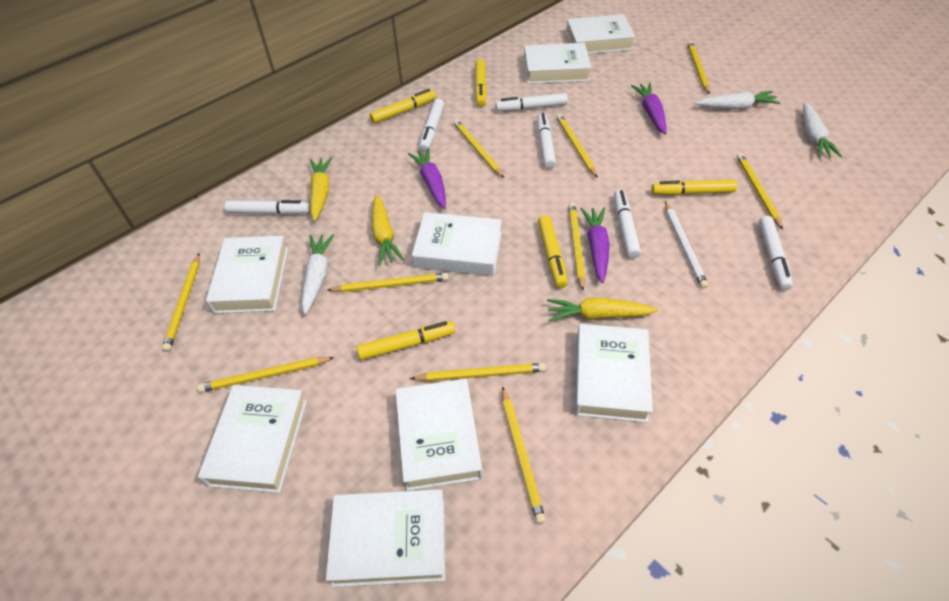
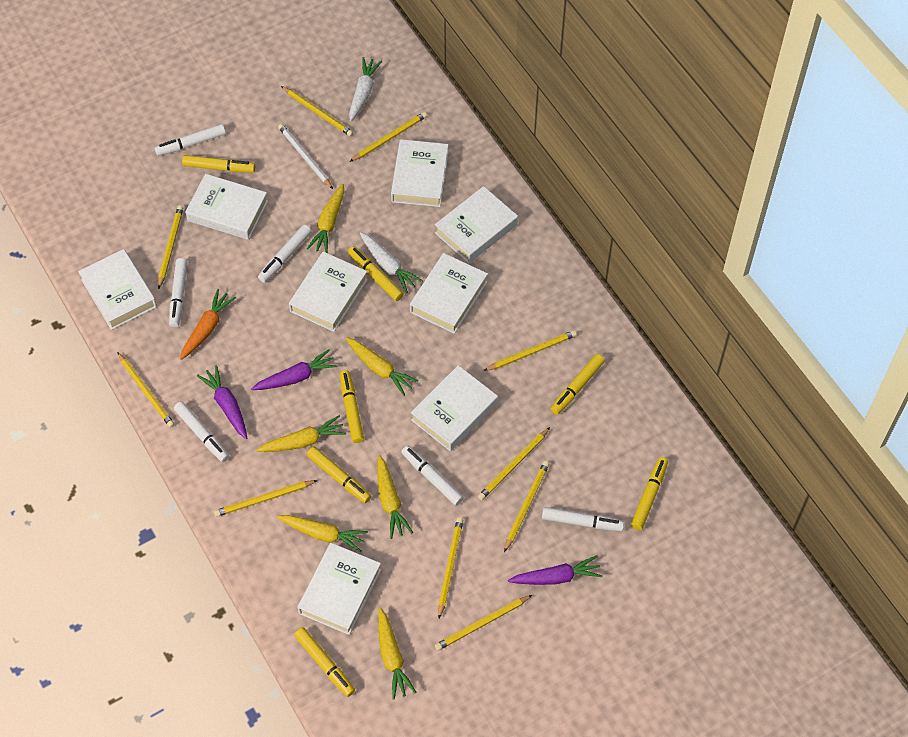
orange carrot: 0 -> 1
white carrot: 3 -> 2
yellow carrot: 3 -> 6
yellow marker: 5 -> 7

